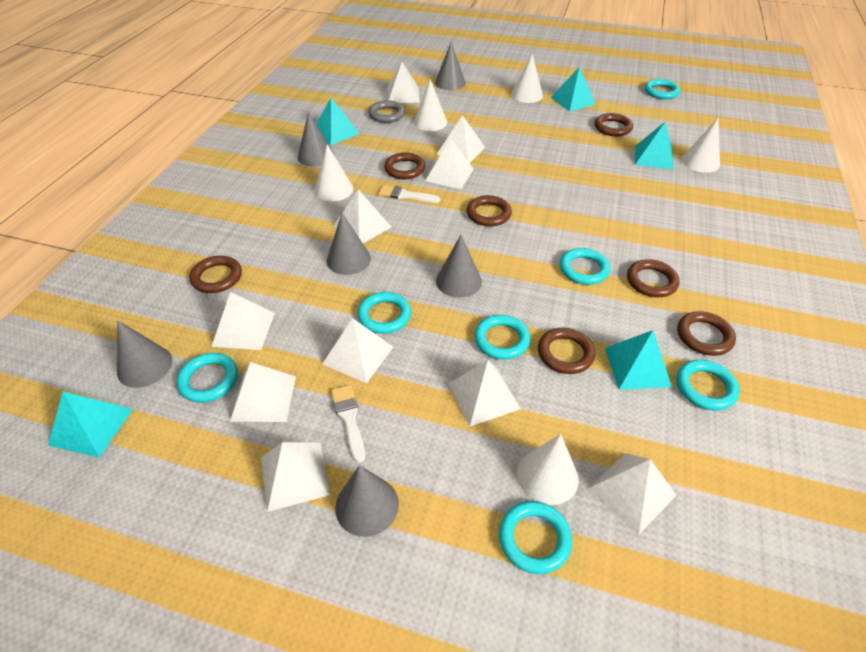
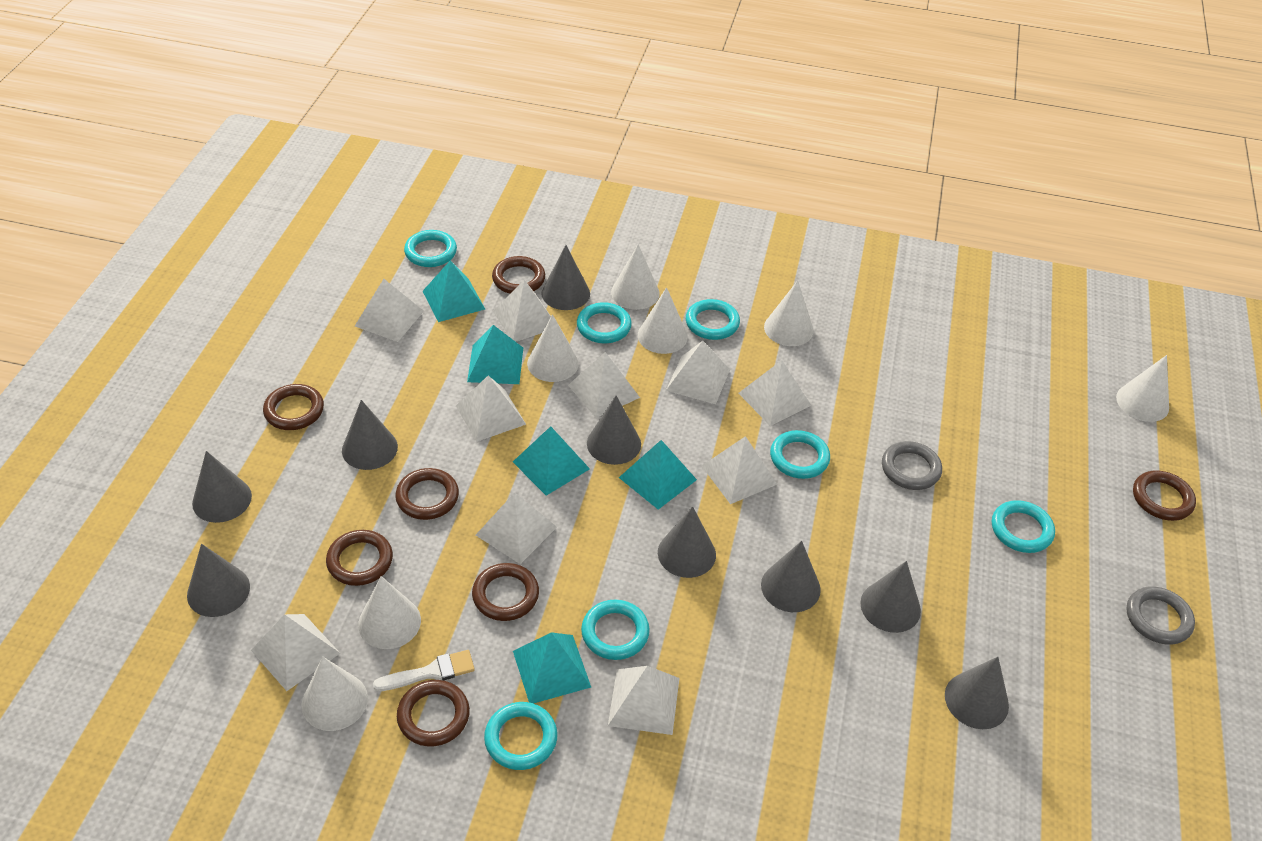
grey cone: 6 -> 9
grey ring: 1 -> 2
white brush: 2 -> 1
white cone: 5 -> 7

